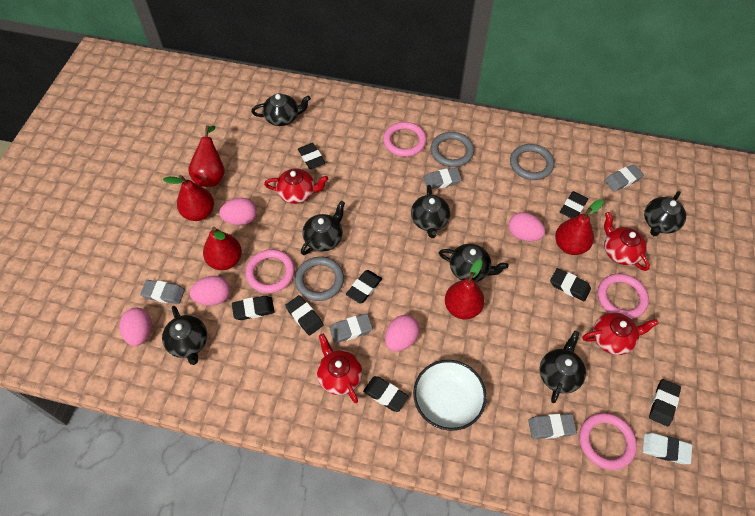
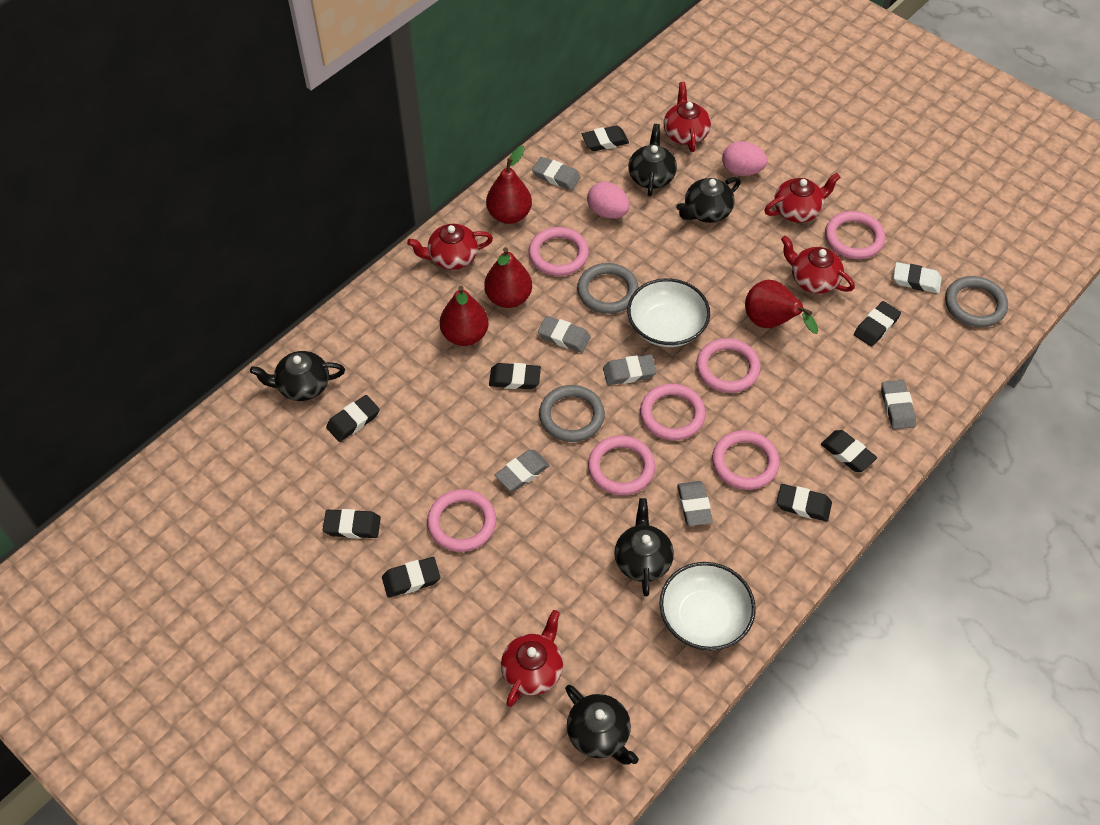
black teapot: 7 -> 5
grey eraser: 5 -> 6
pink egg: 5 -> 2
pink ring: 4 -> 7
red pear: 5 -> 4
red teapot: 4 -> 5
white bowl: 1 -> 2

